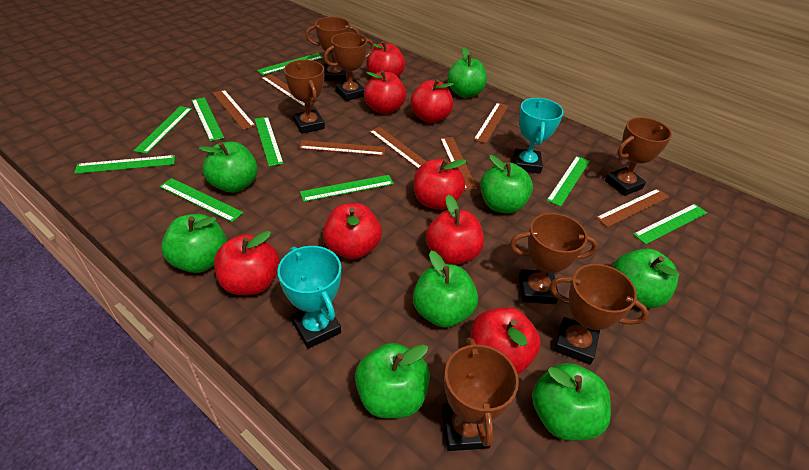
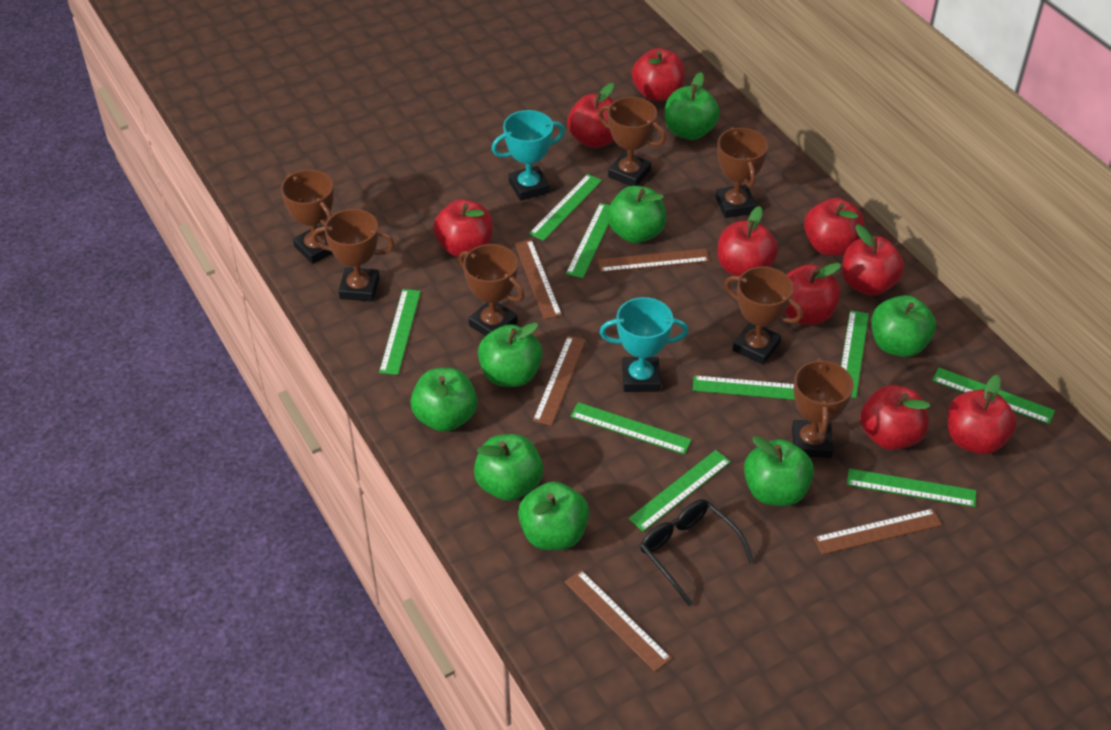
black glasses: 0 -> 1
brown ruler: 7 -> 5
red apple: 8 -> 9

